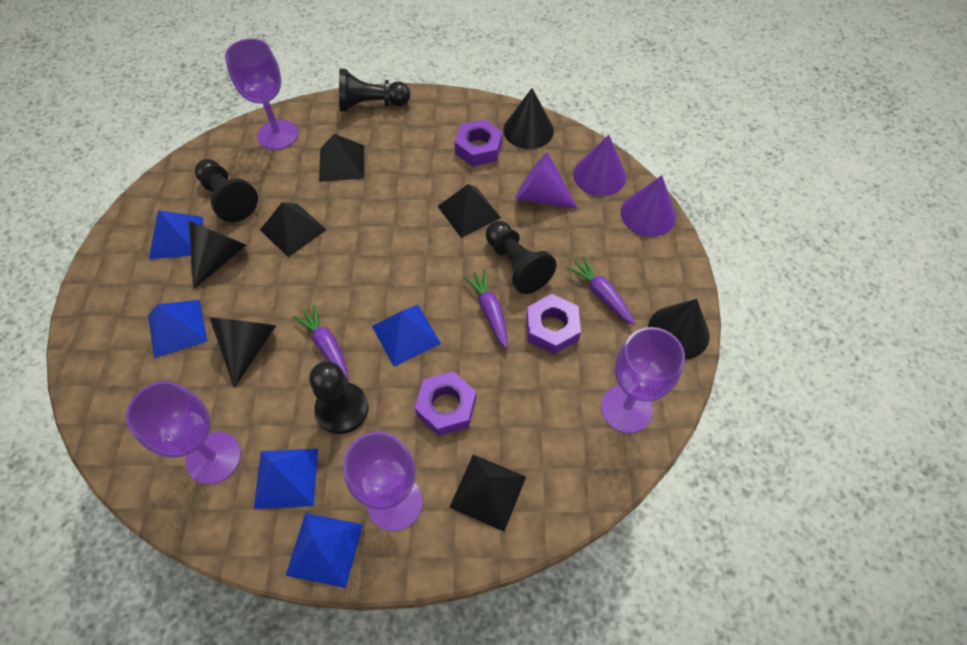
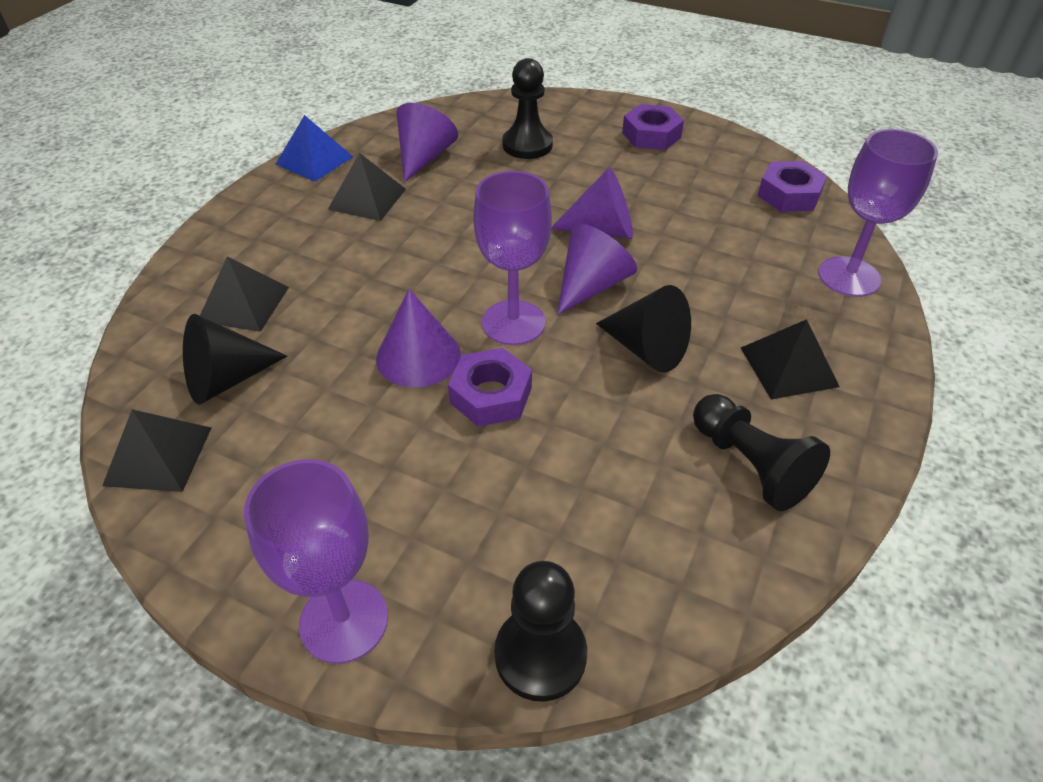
black cone: 4 -> 2
black pawn: 4 -> 3
blue pyramid: 5 -> 1
purple carrot: 3 -> 0
purple cone: 3 -> 4
purple goblet: 4 -> 3

